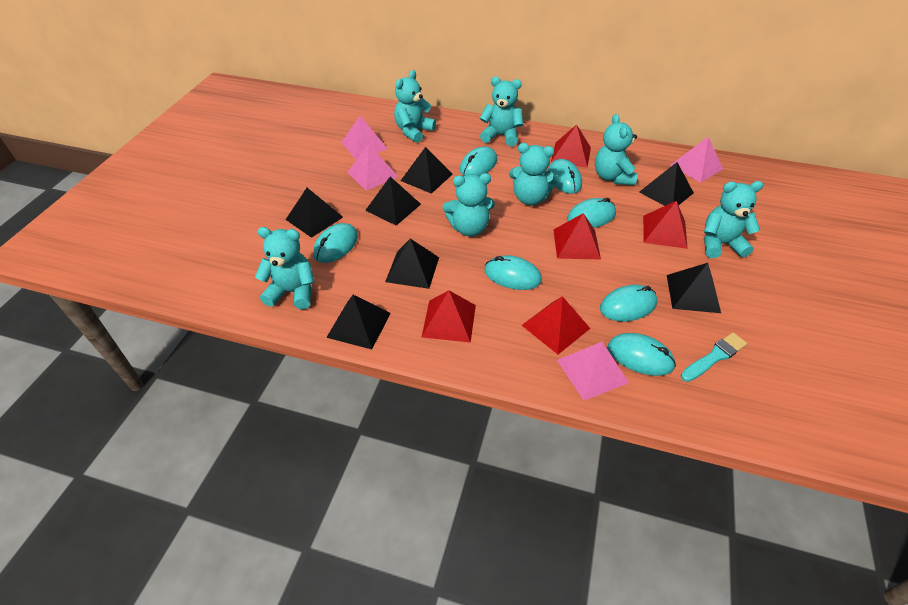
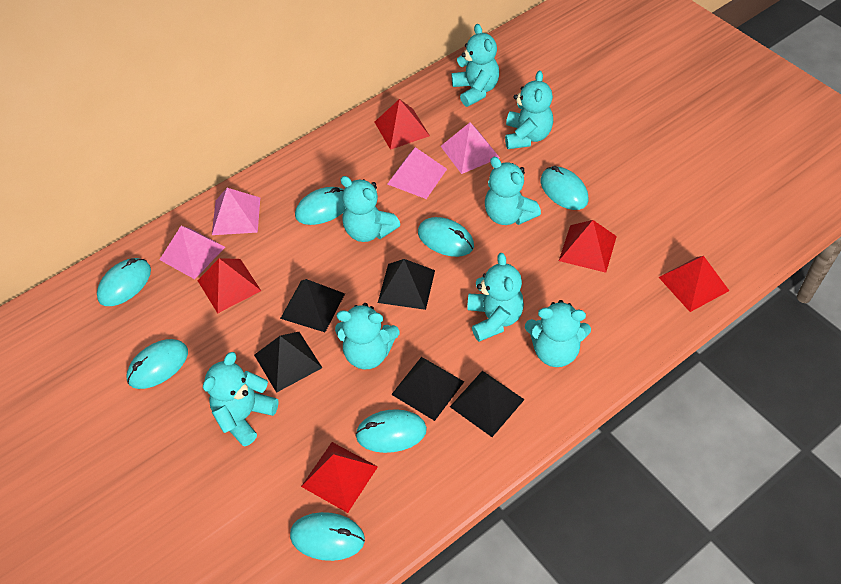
black pyramid: 7 -> 5
turquoise brush: 1 -> 0
turquoise teddy bear: 7 -> 8

